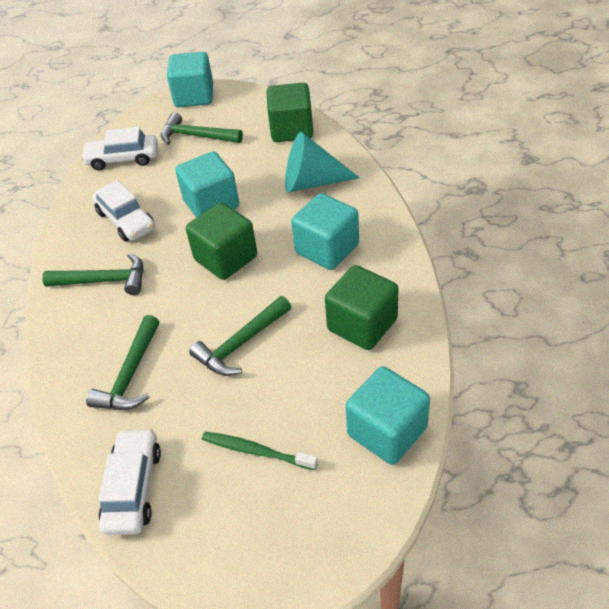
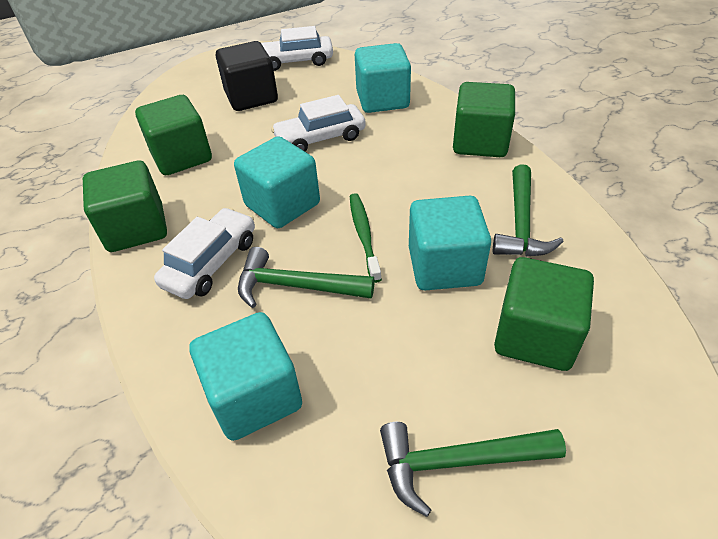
black cube: 0 -> 1
green cube: 3 -> 4
green hammer: 4 -> 3
turquoise cone: 1 -> 0

